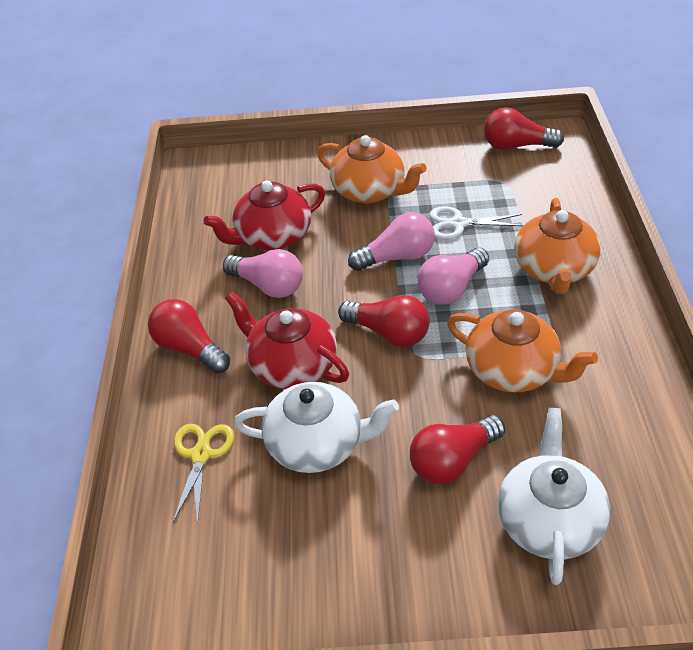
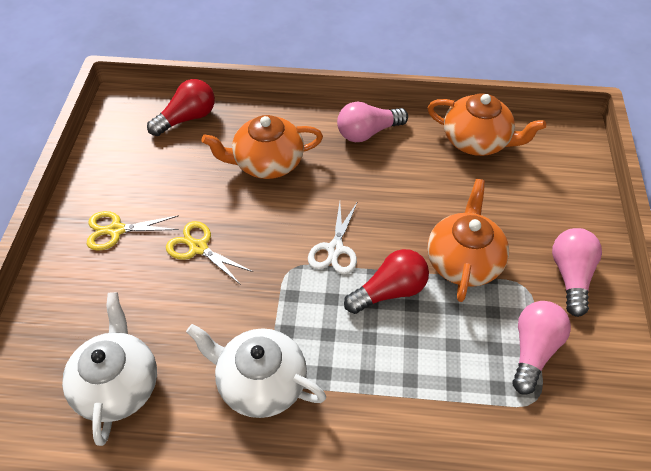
red light bulb: 4 -> 2
red teapot: 2 -> 0
yellow scissors: 1 -> 2

